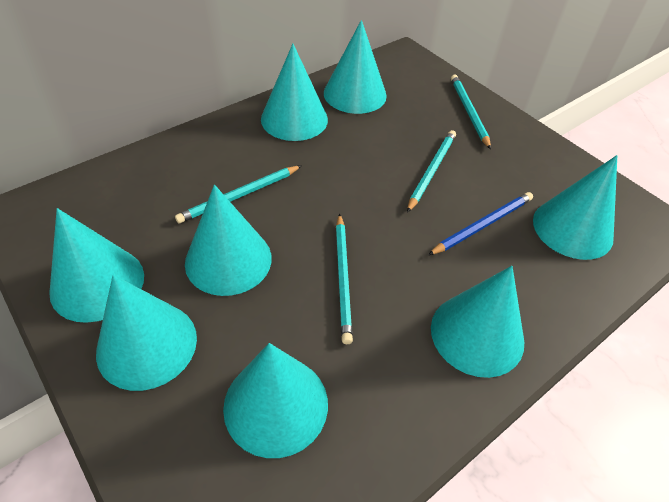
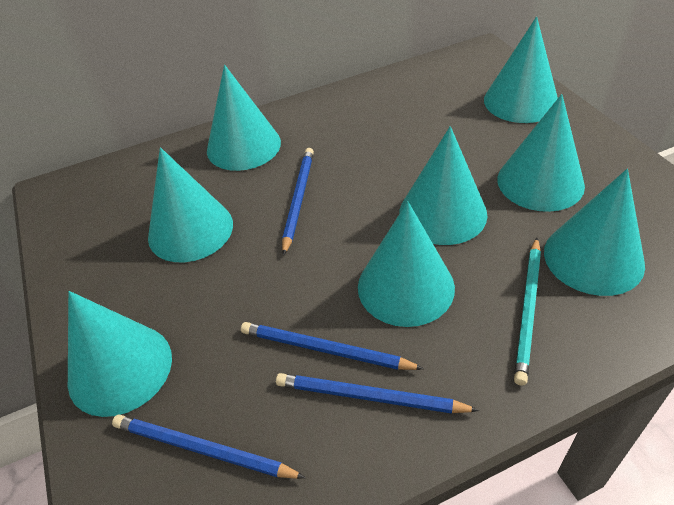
blue pencil: 1 -> 4
turquoise pencil: 4 -> 1

